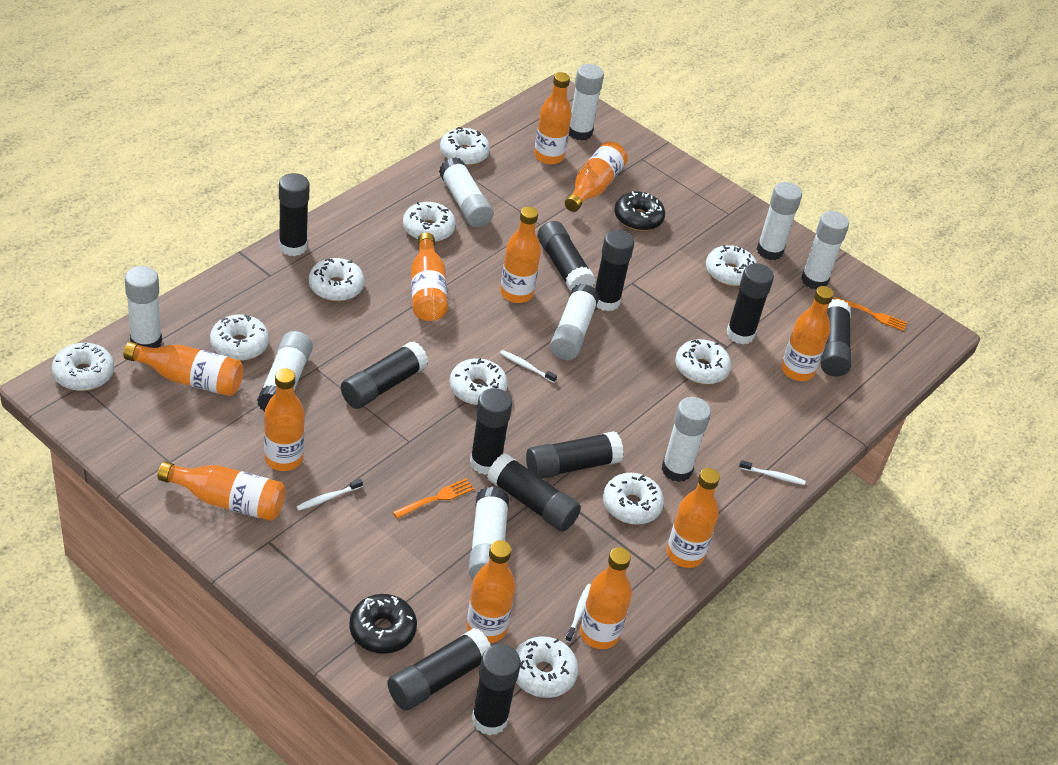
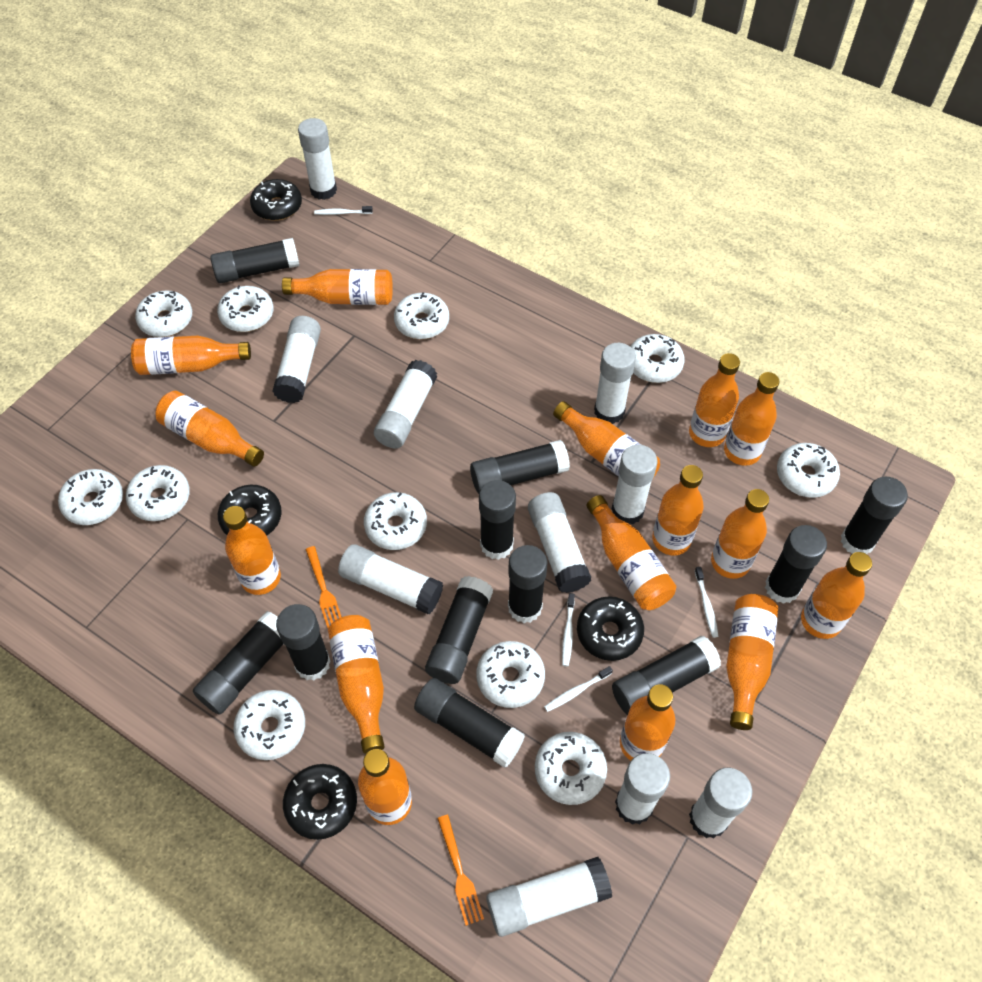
black donut: 2 -> 4
orange bottle: 11 -> 15
white donut: 10 -> 11
white glue stick: 9 -> 10

